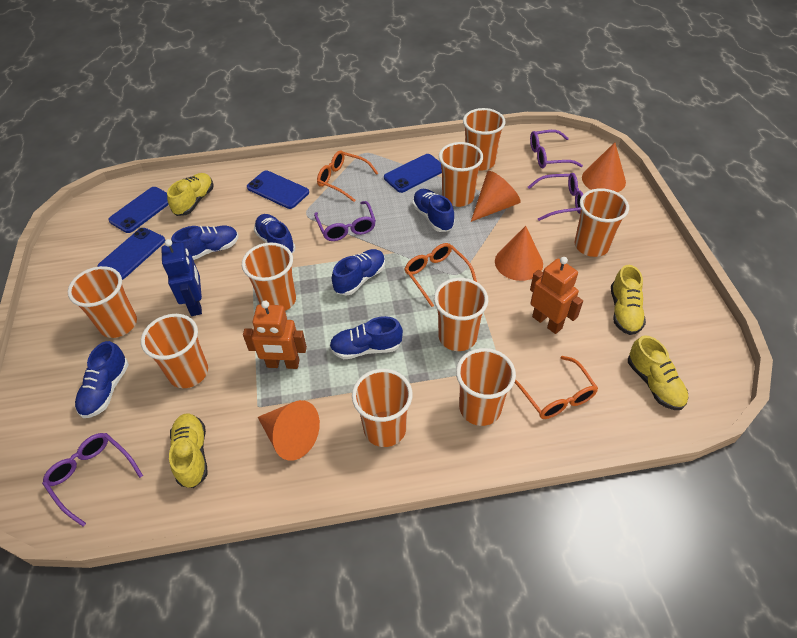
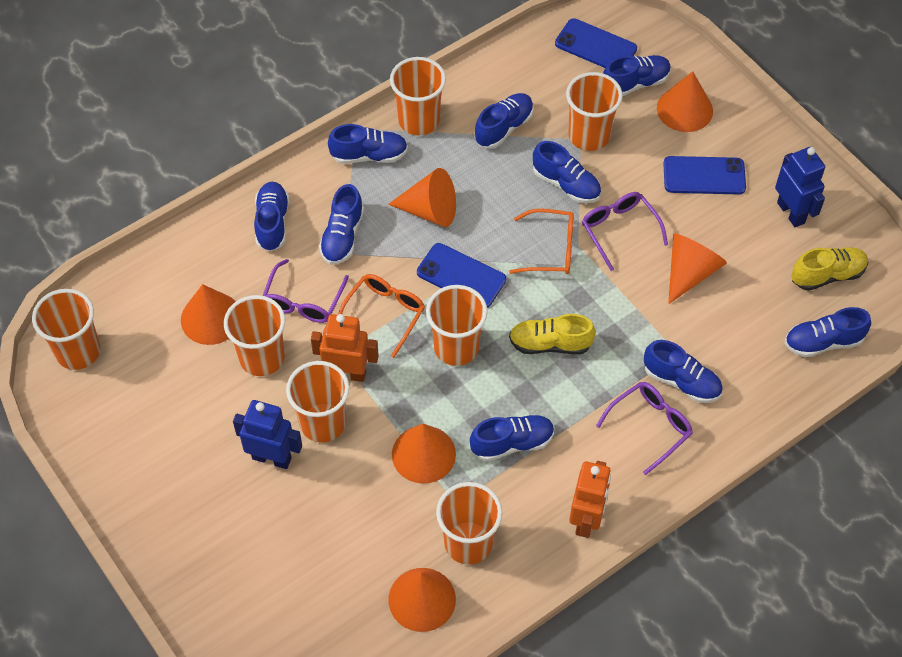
blue phone: 4 -> 3
blue robot: 1 -> 2
blue shoe: 6 -> 9
orange cone: 4 -> 6
orange cup: 9 -> 7
orange glasses: 3 -> 2
purple glasses: 4 -> 3
yellow shoe: 4 -> 2

